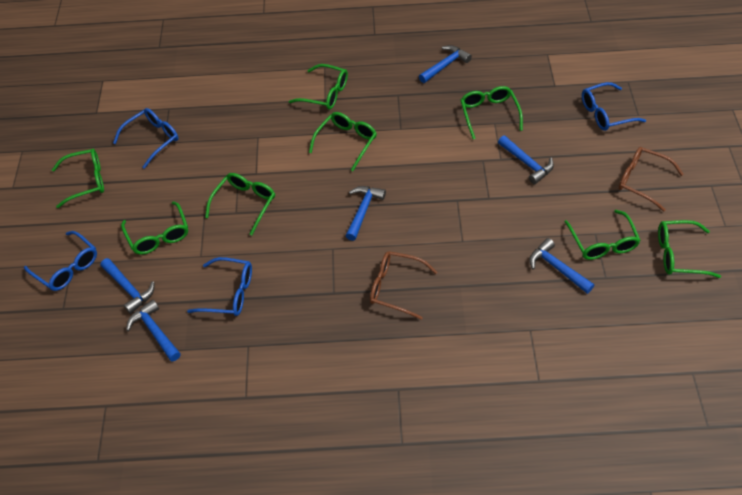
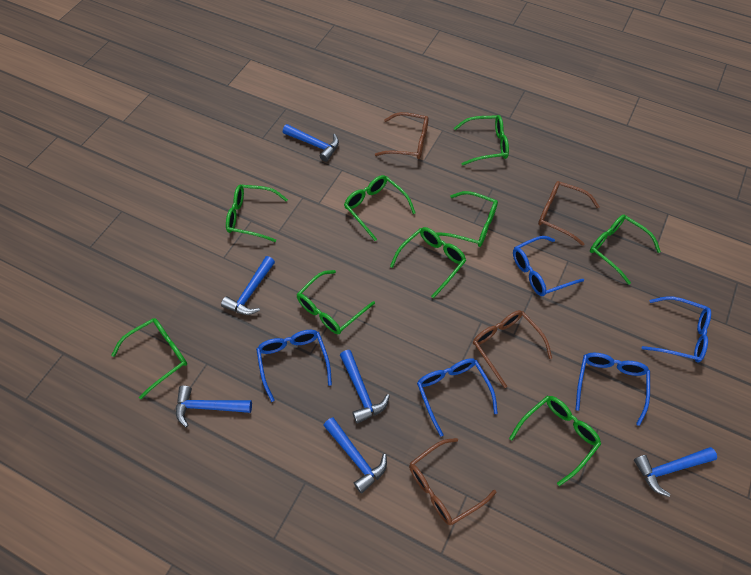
blue glasses: 4 -> 5
brown glasses: 2 -> 4
green glasses: 8 -> 9

